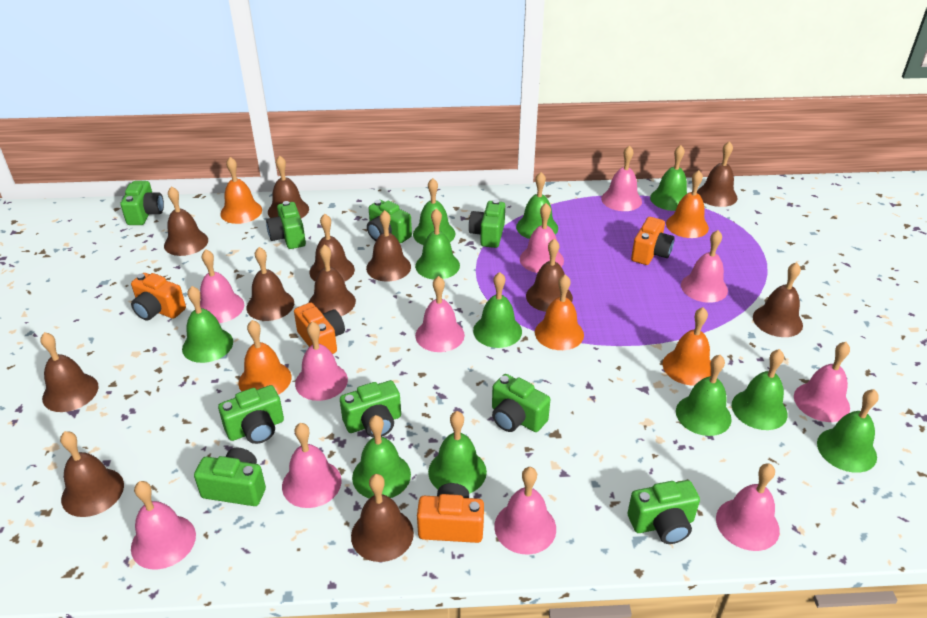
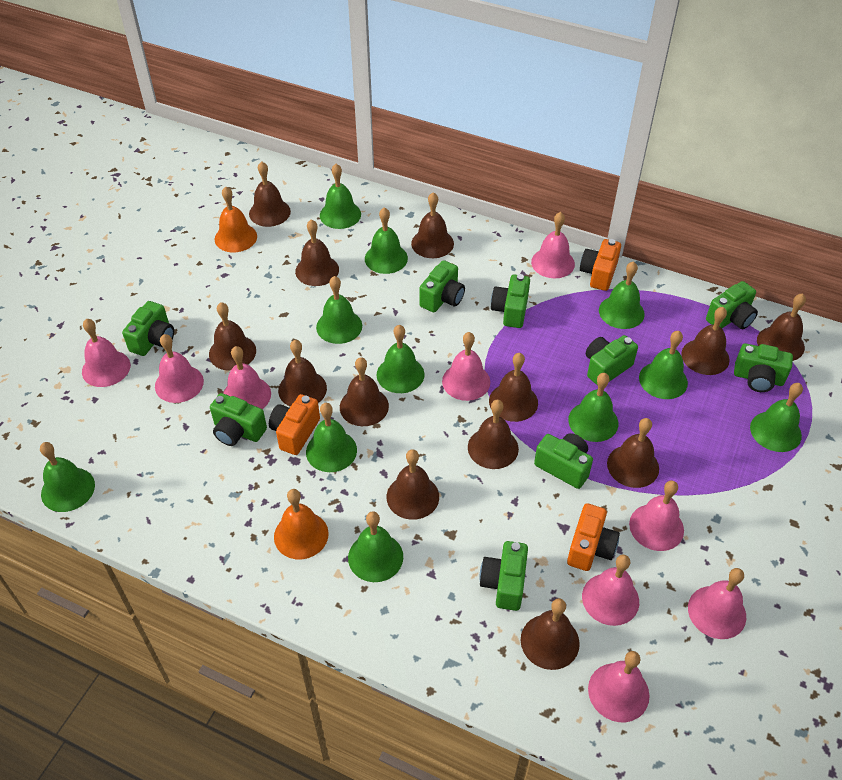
brown bell: 12 -> 13
orange bell: 5 -> 2
orange camera: 4 -> 3
pink bell: 11 -> 9

